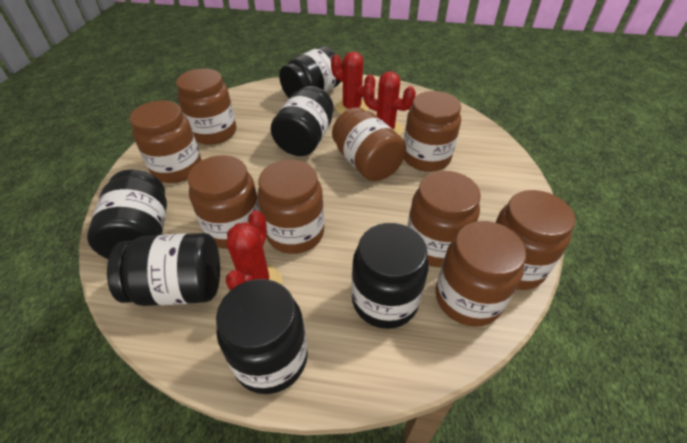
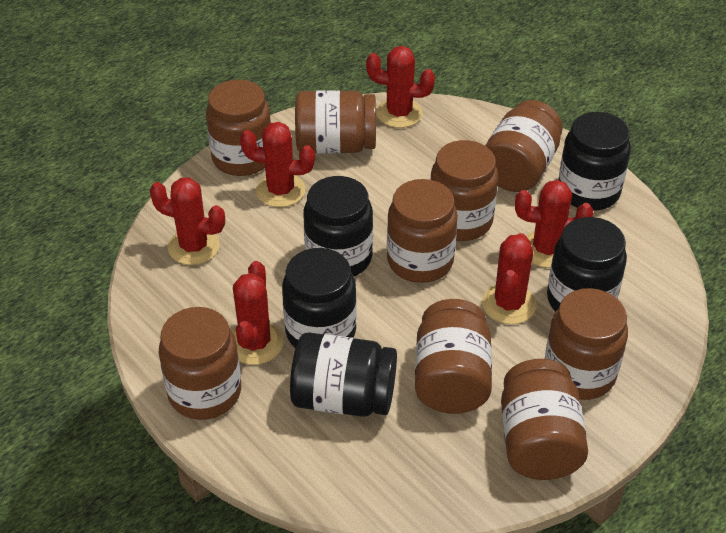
black jar: 6 -> 5
red cactus: 3 -> 6

